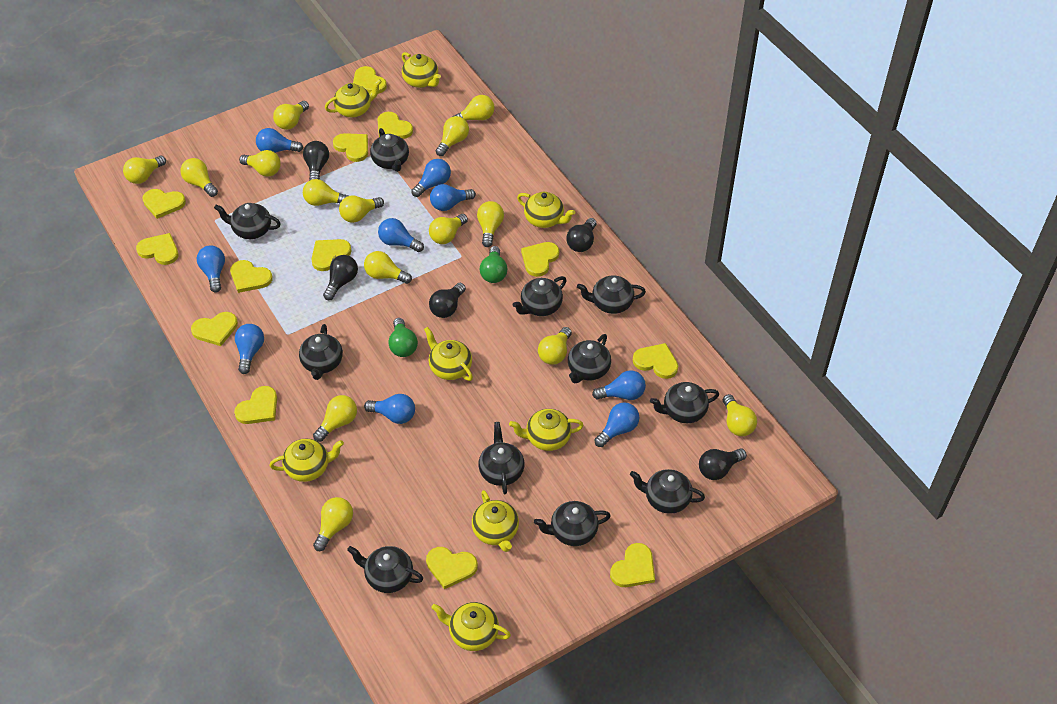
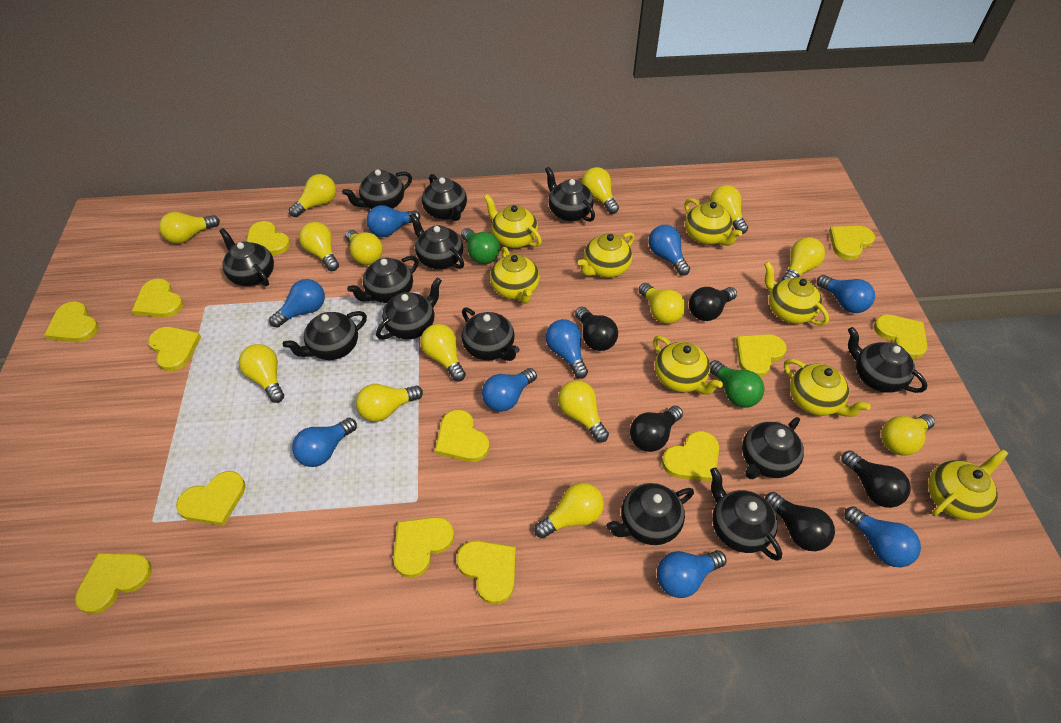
black teapot: 11 -> 13
yellow light bulb: 15 -> 14

